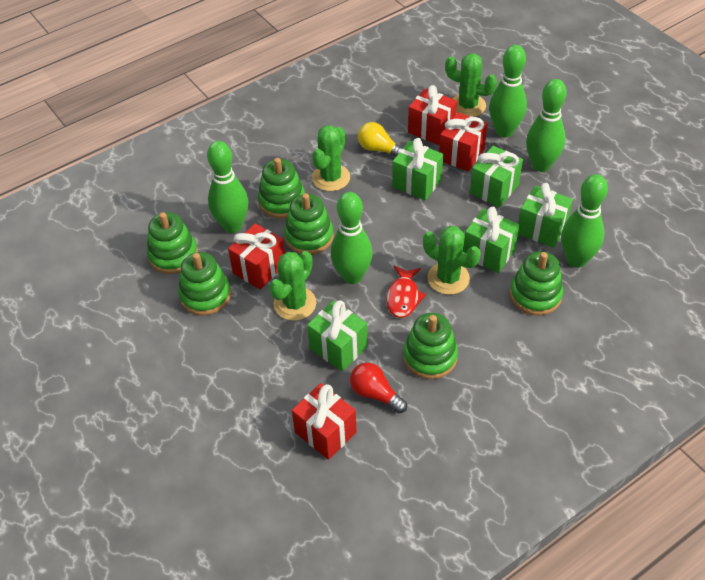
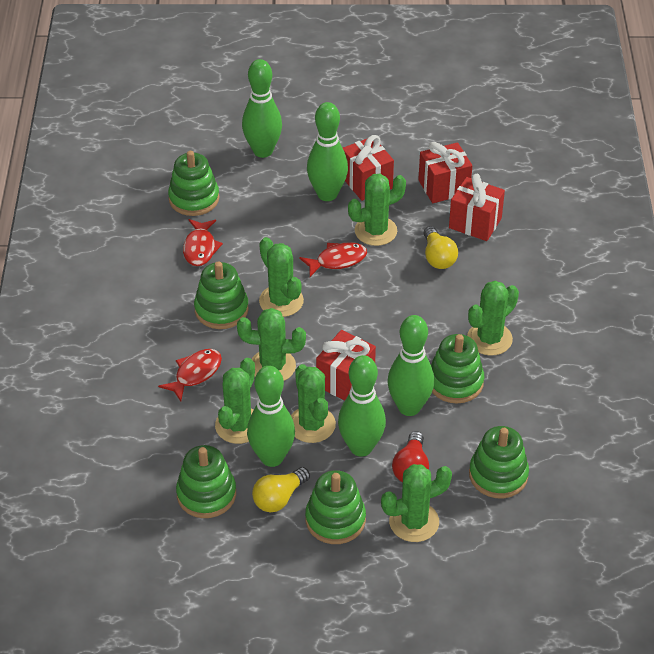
green cactus: 4 -> 7
green gift: 5 -> 0
red fish: 1 -> 3
yellow light bulb: 1 -> 2

